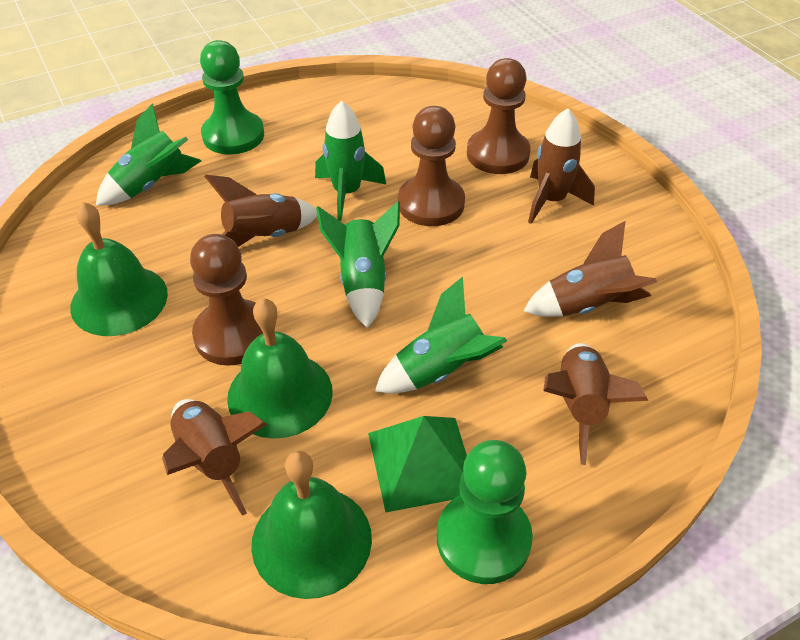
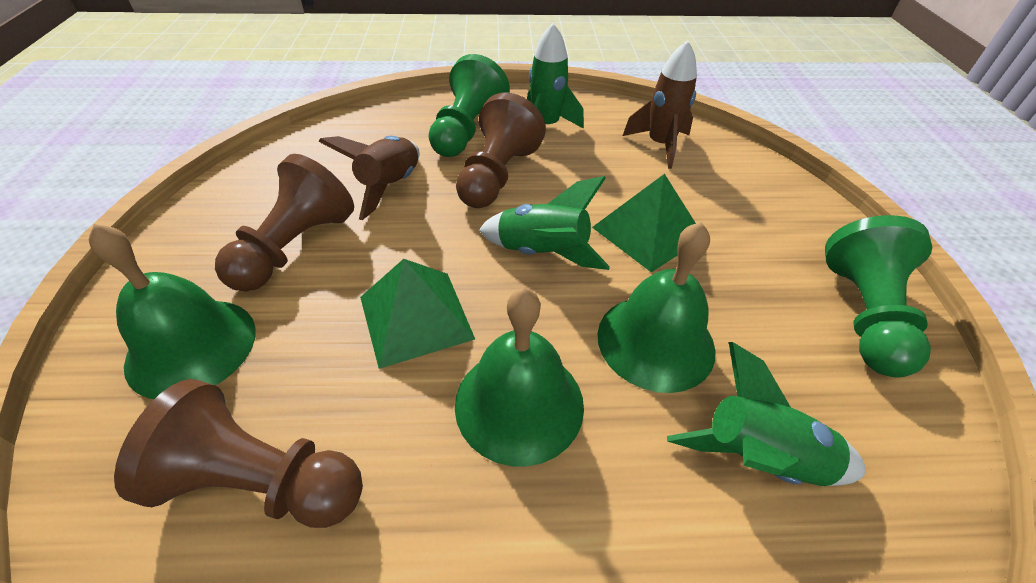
brown rocket: 5 -> 2
green pyramid: 1 -> 2
green rocket: 4 -> 3

